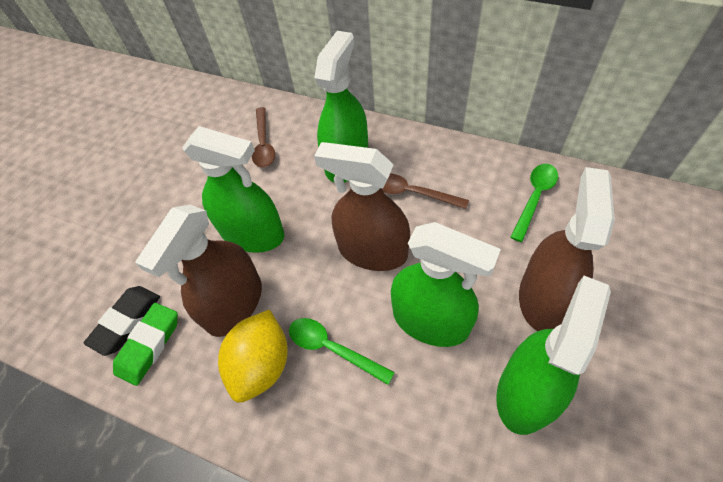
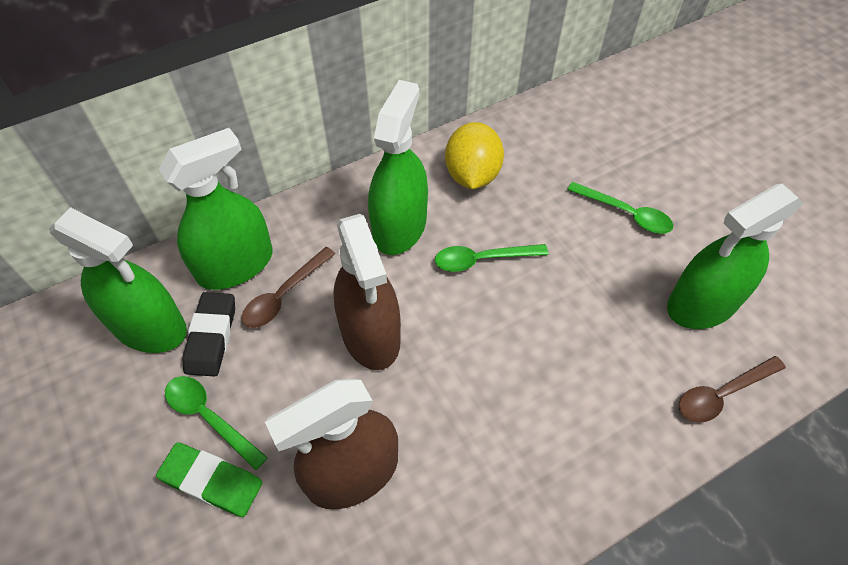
brown spray bottle: 3 -> 2
green spoon: 2 -> 3

